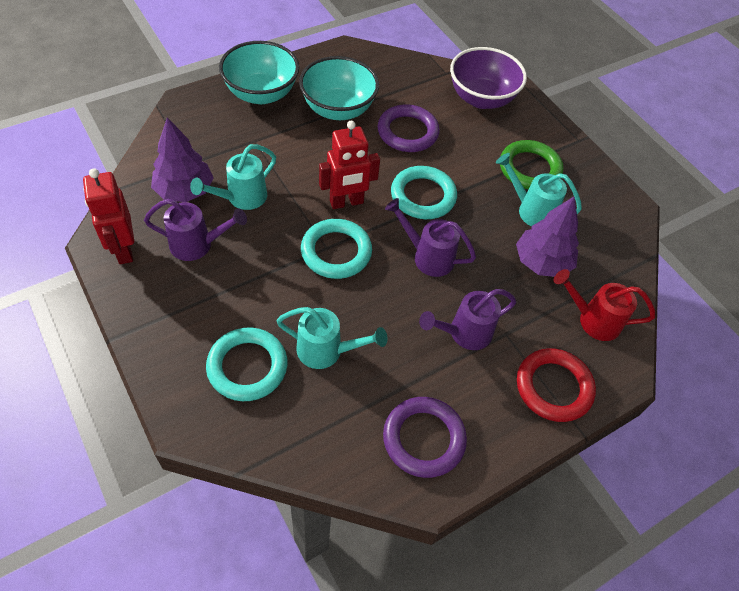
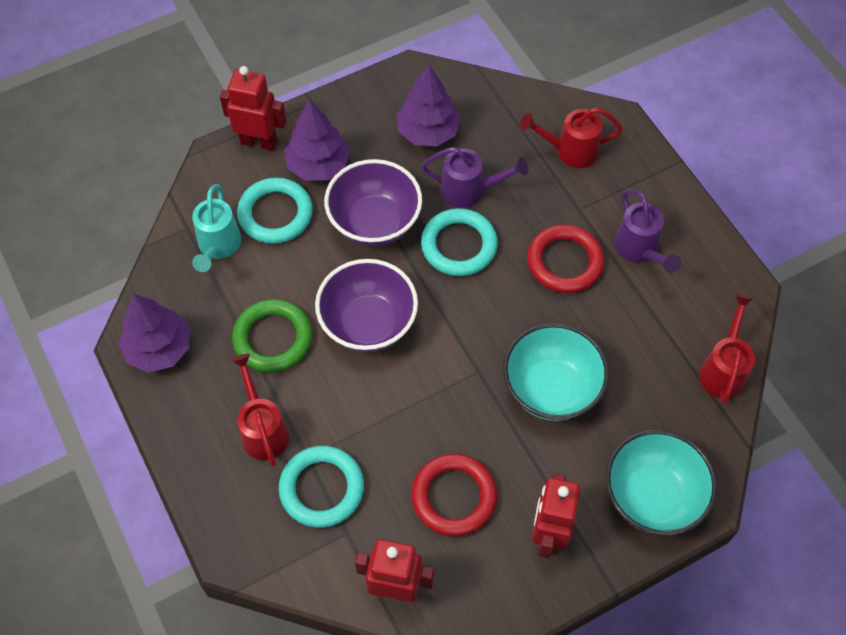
purple bowl: 1 -> 2
purple ring: 2 -> 0
purple tree: 2 -> 3
purple watering can: 3 -> 2
red ring: 1 -> 2
red robot: 2 -> 3
red watering can: 1 -> 3
turquoise watering can: 3 -> 1

